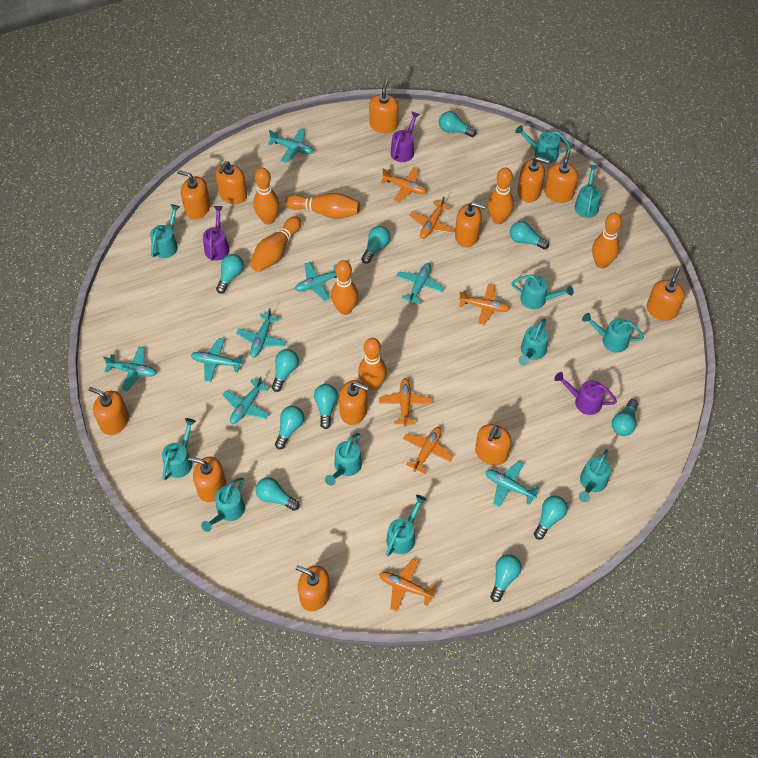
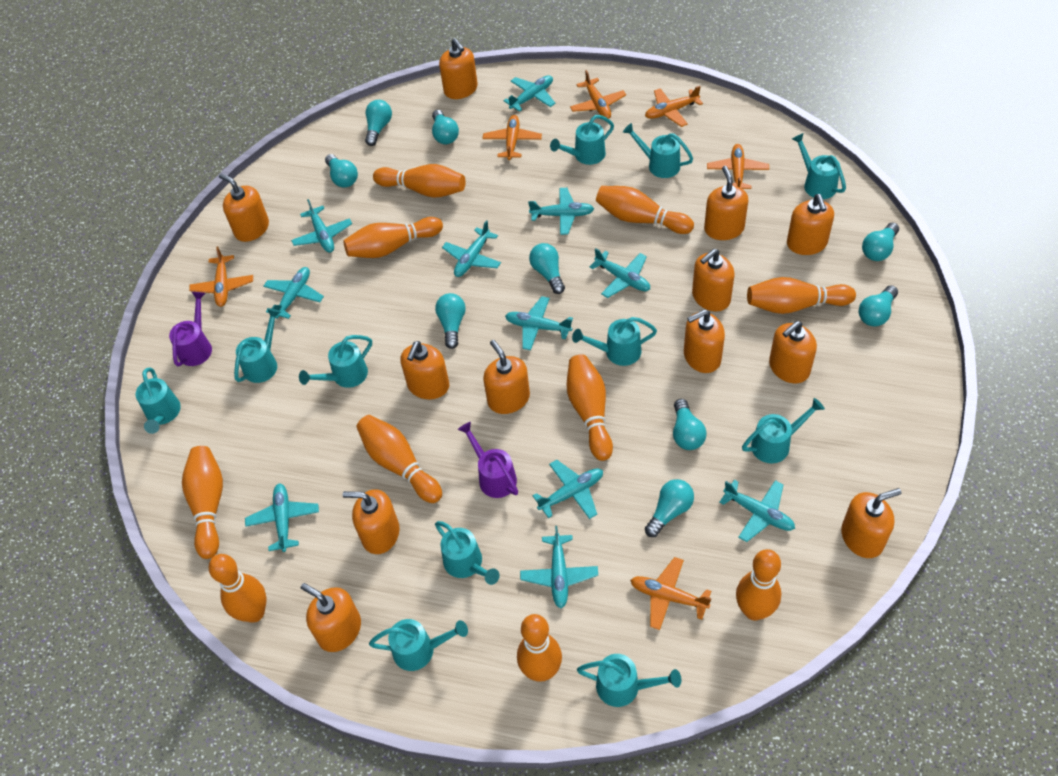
orange bowling pin: 7 -> 10
purple watering can: 3 -> 2
turquoise light bulb: 11 -> 9
turquoise plane: 8 -> 11

